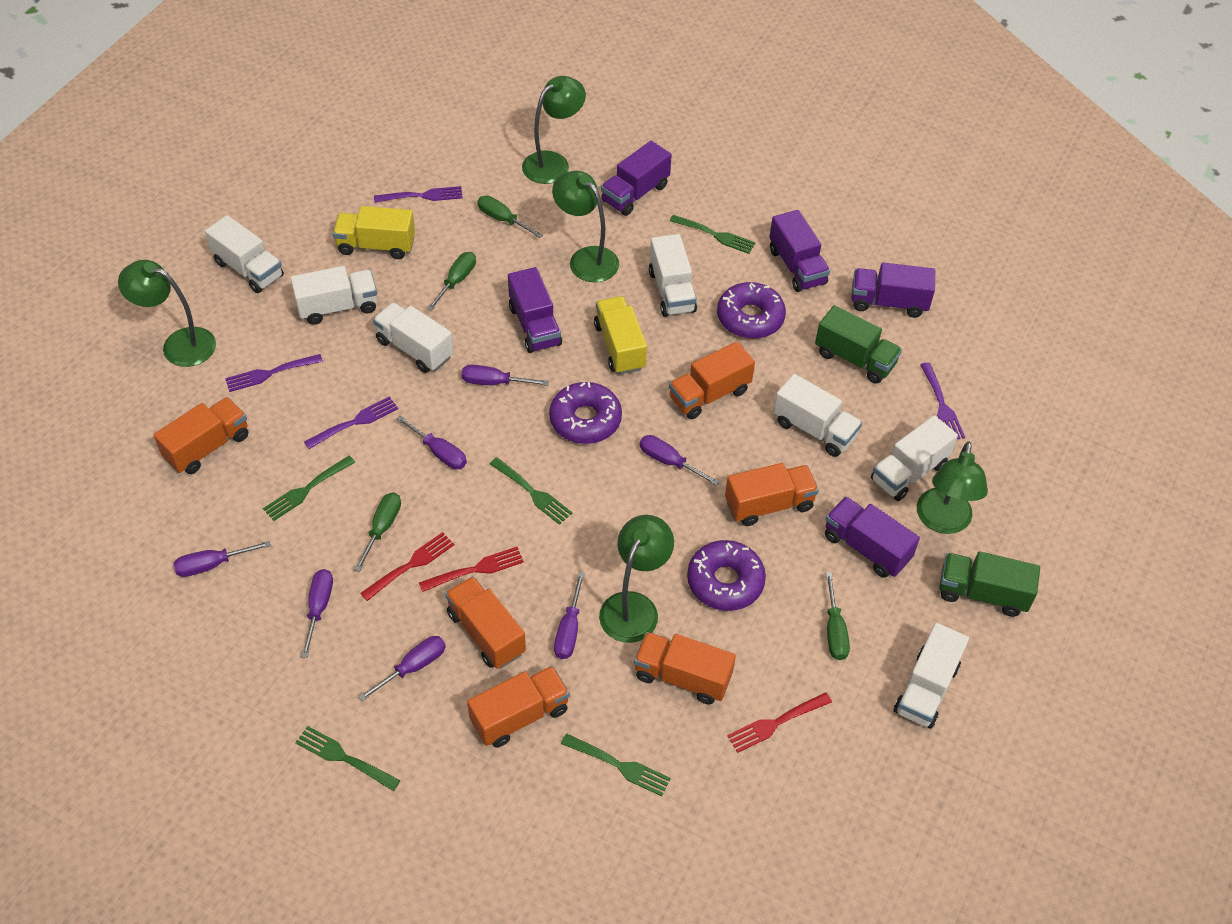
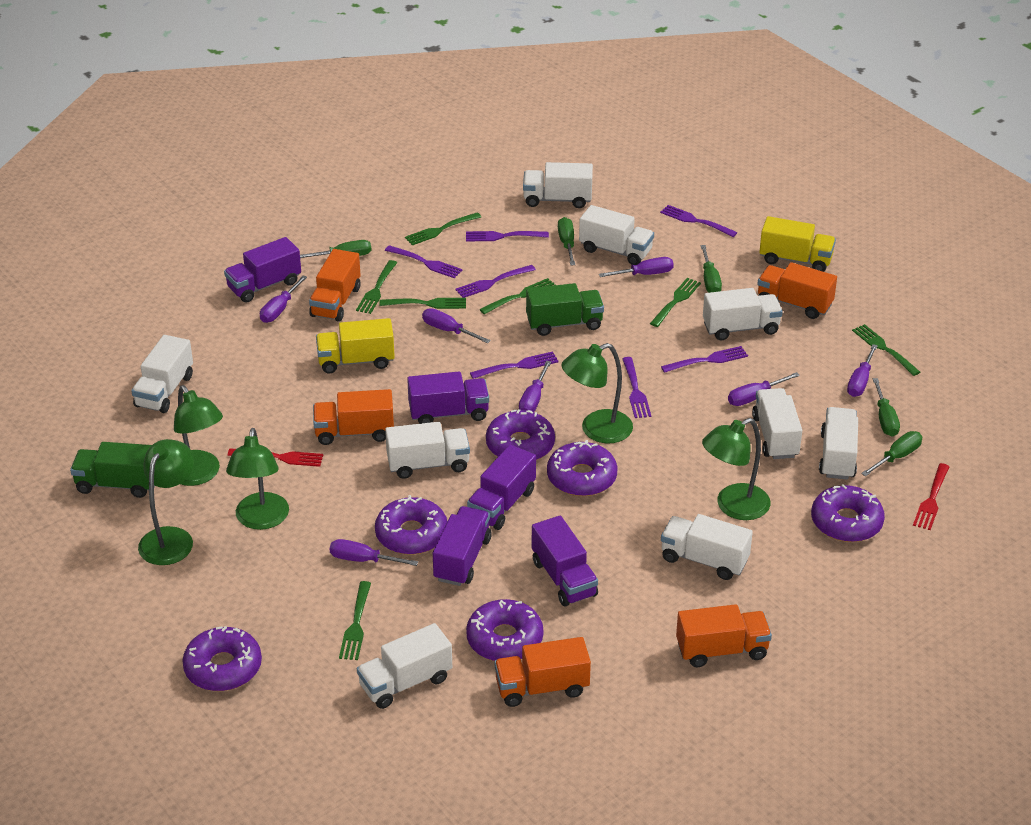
green fork: 5 -> 7
green screwdriver: 4 -> 5
orange truck: 6 -> 5
purple donut: 3 -> 6
purple fork: 4 -> 7
red fork: 3 -> 2
white truck: 7 -> 9

